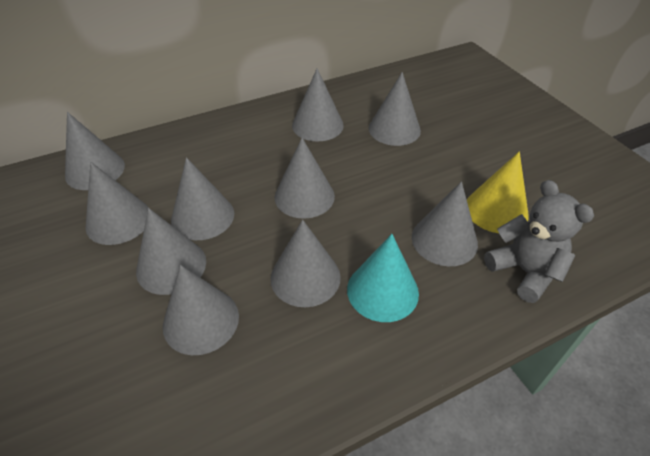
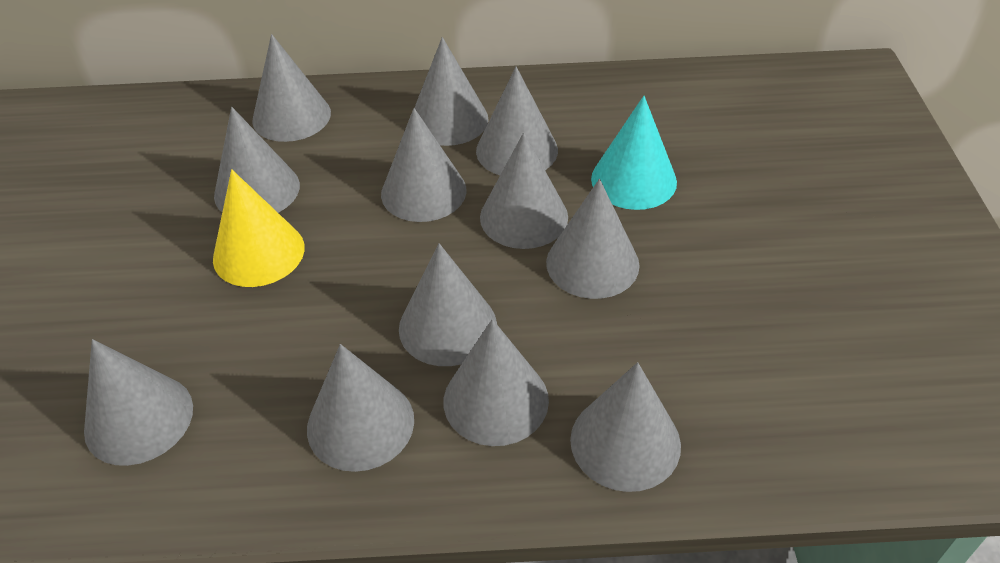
grey cone: 10 -> 12
grey teddy bear: 1 -> 0

